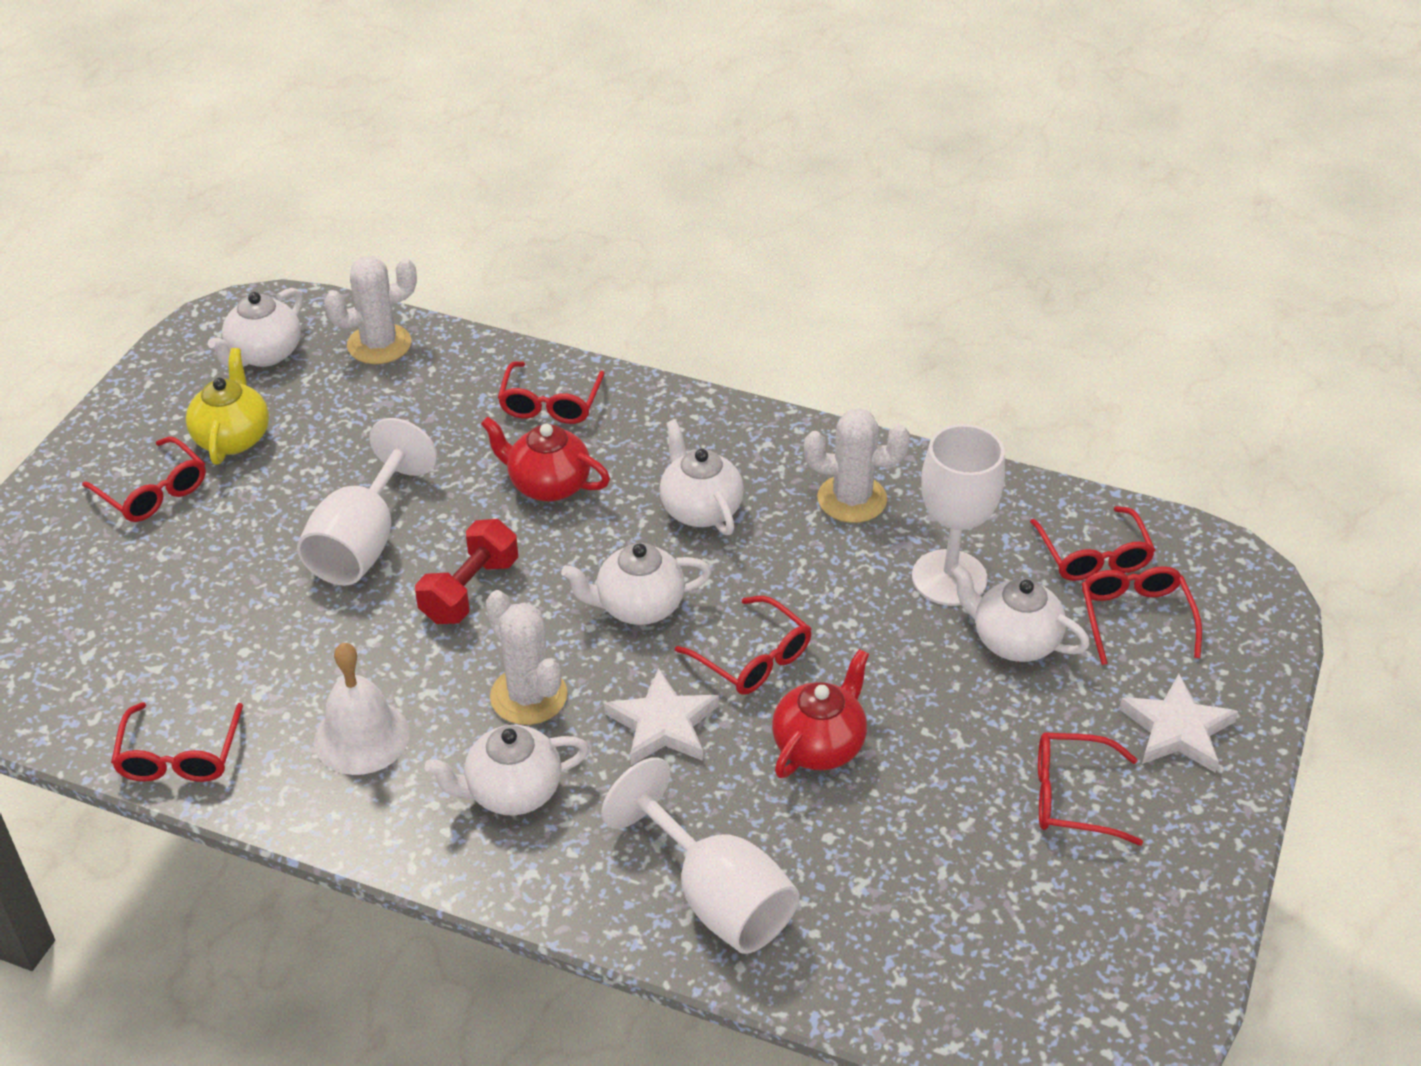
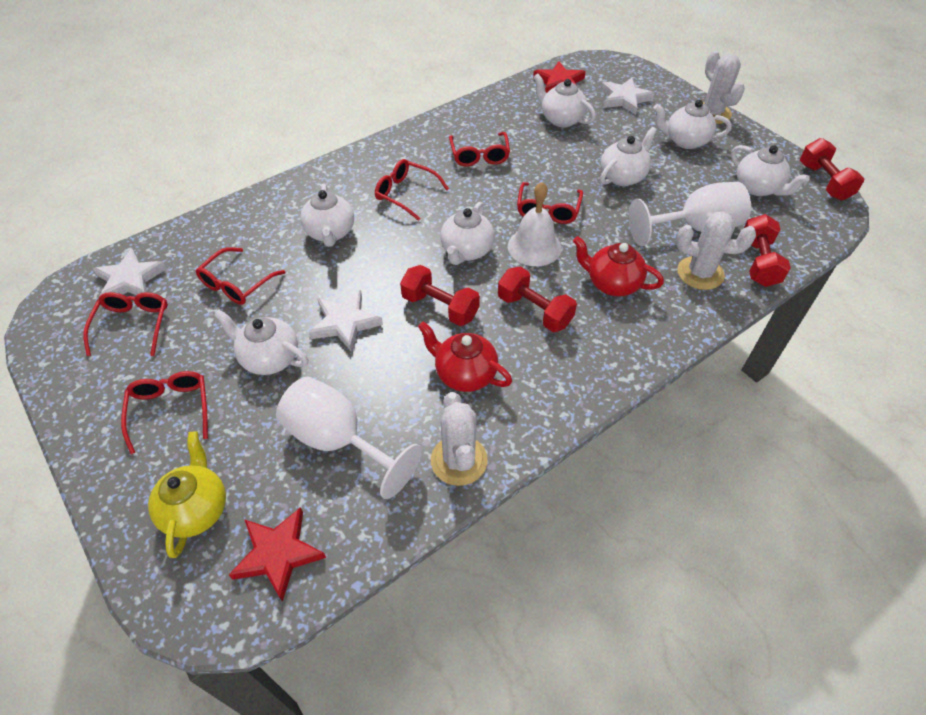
red dumbbell: 1 -> 4
red glasses: 7 -> 6
red star: 0 -> 2
white goblet: 3 -> 2
white star: 2 -> 3
white teapot: 5 -> 7

